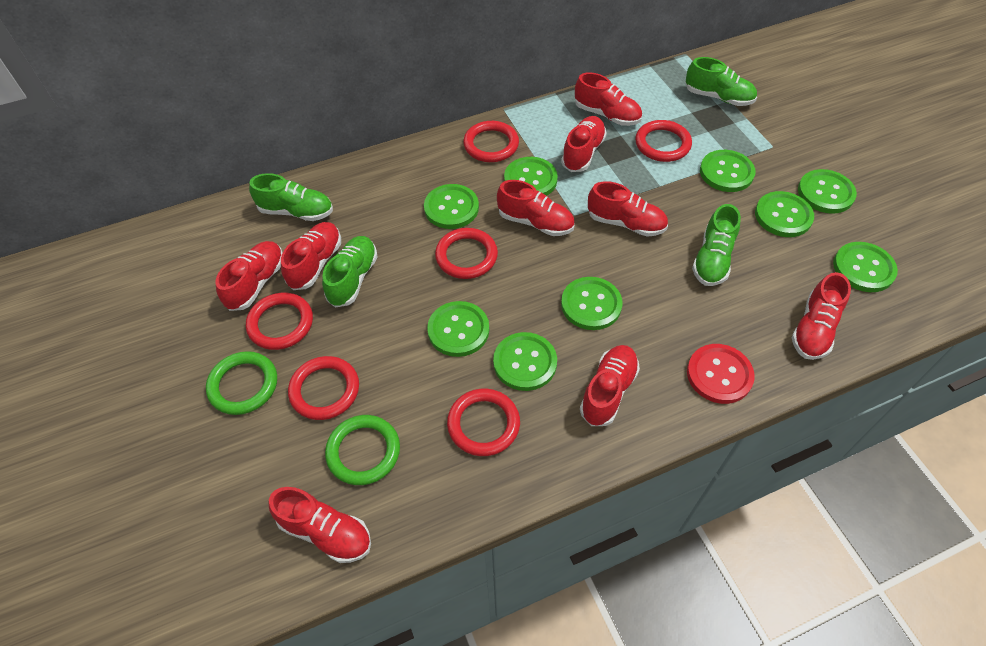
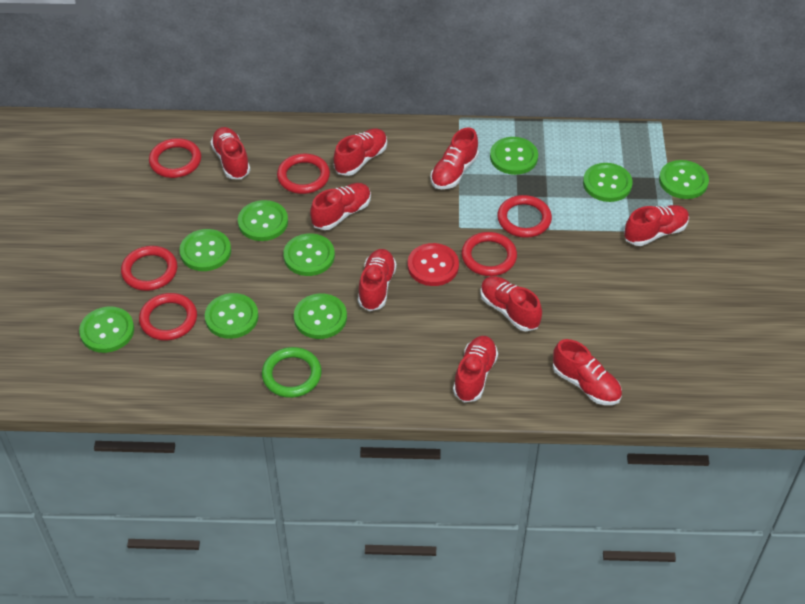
green ring: 2 -> 1
green shoe: 4 -> 0

